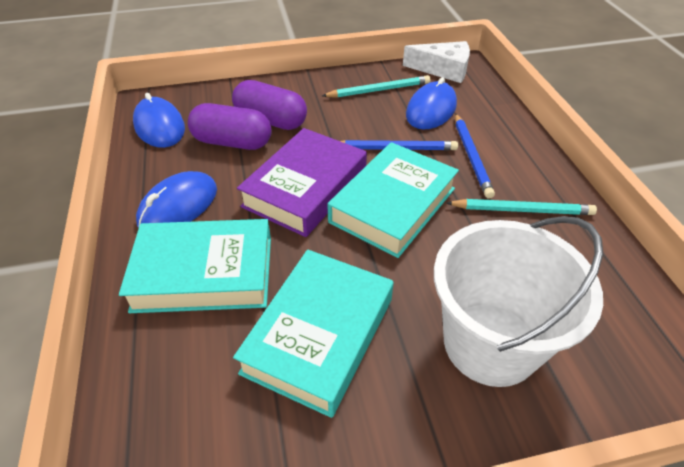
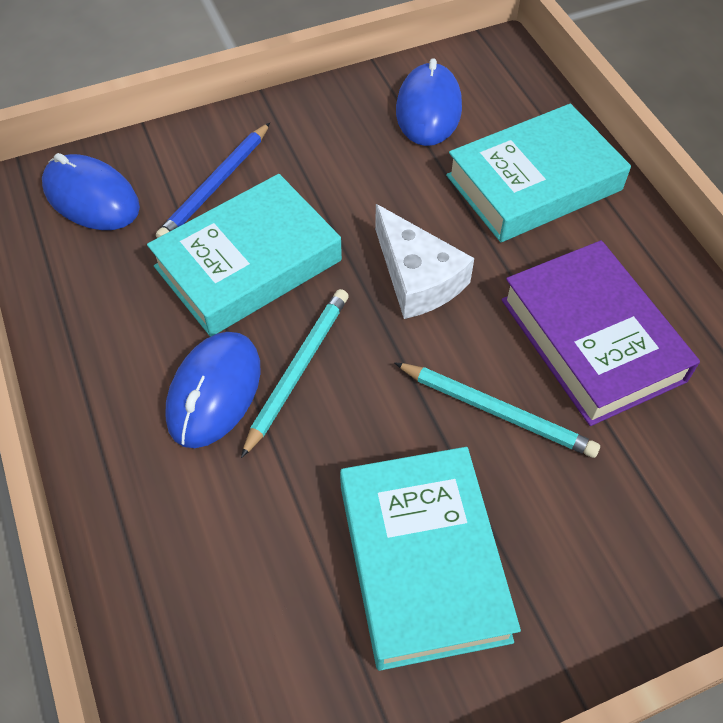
blue pencil: 2 -> 1
purple capsule: 2 -> 0
white bucket: 1 -> 0

